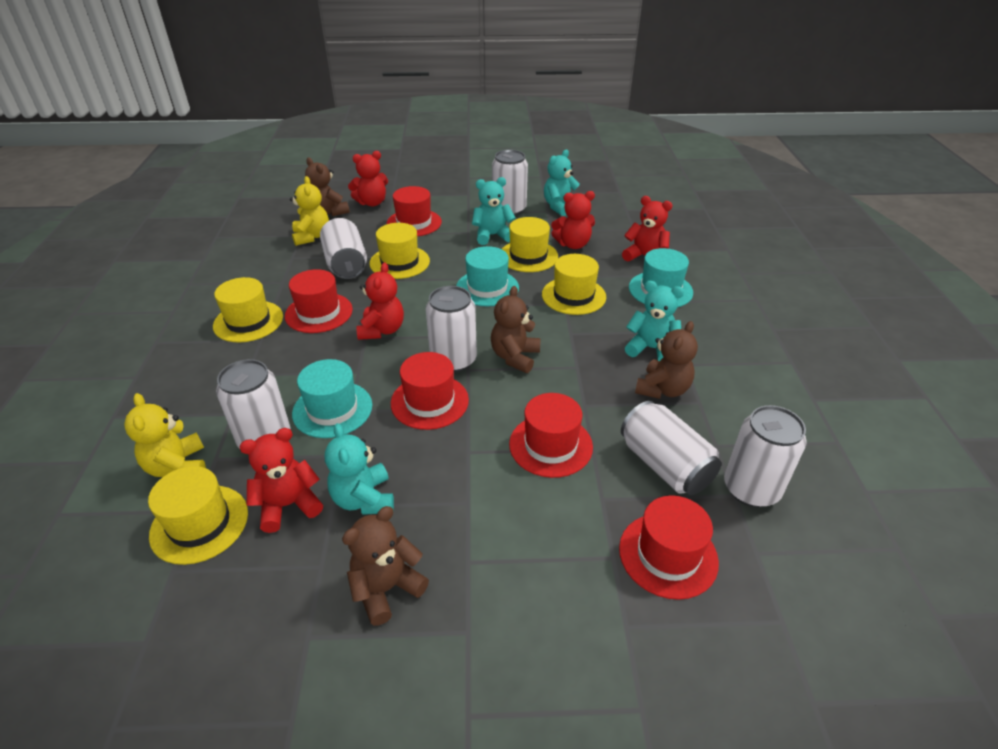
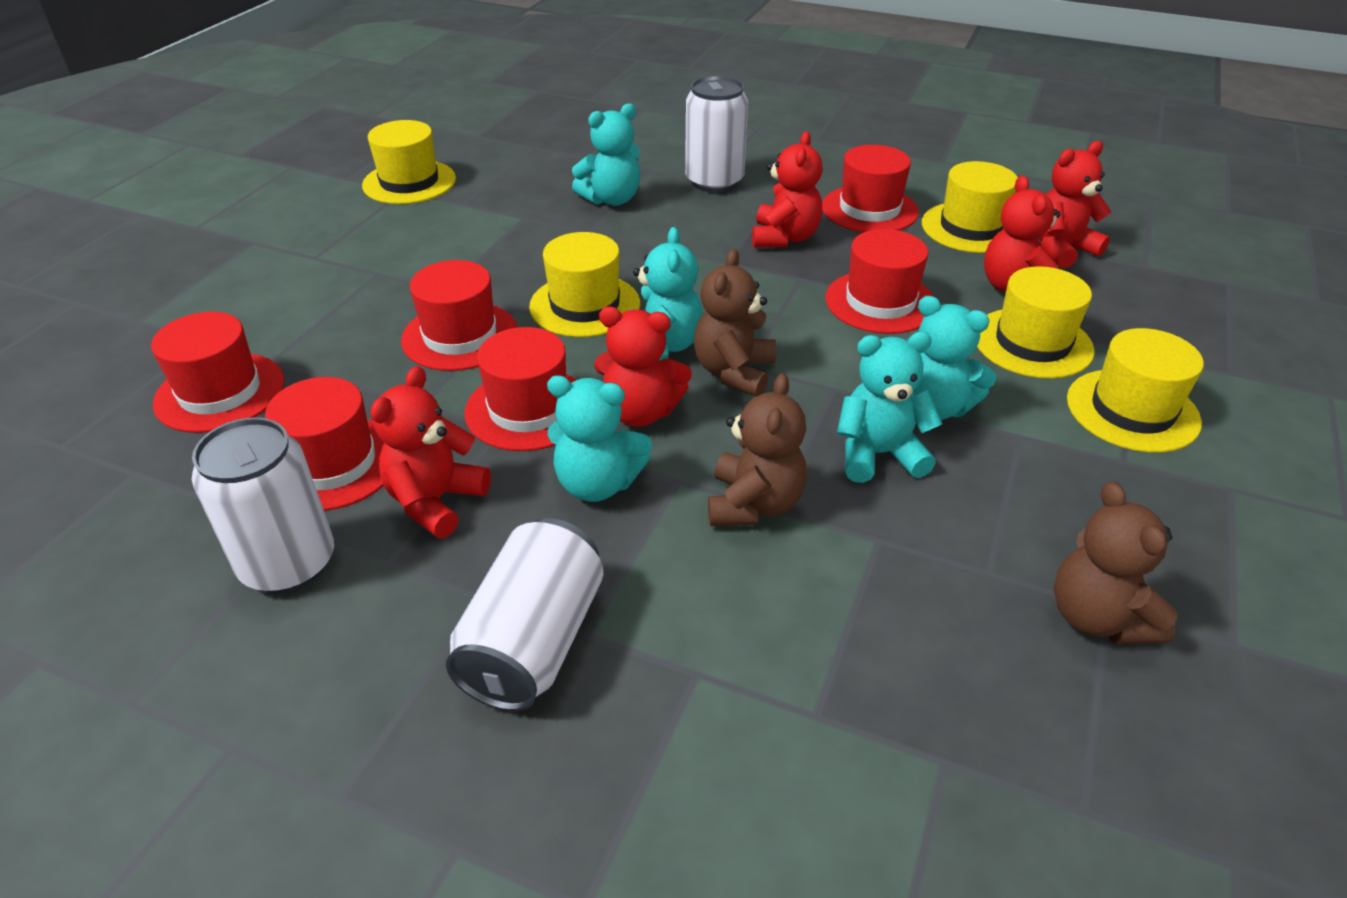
brown teddy bear: 4 -> 3
red hat: 5 -> 6
turquoise hat: 3 -> 0
turquoise teddy bear: 4 -> 5
white can: 6 -> 3
yellow teddy bear: 2 -> 0

